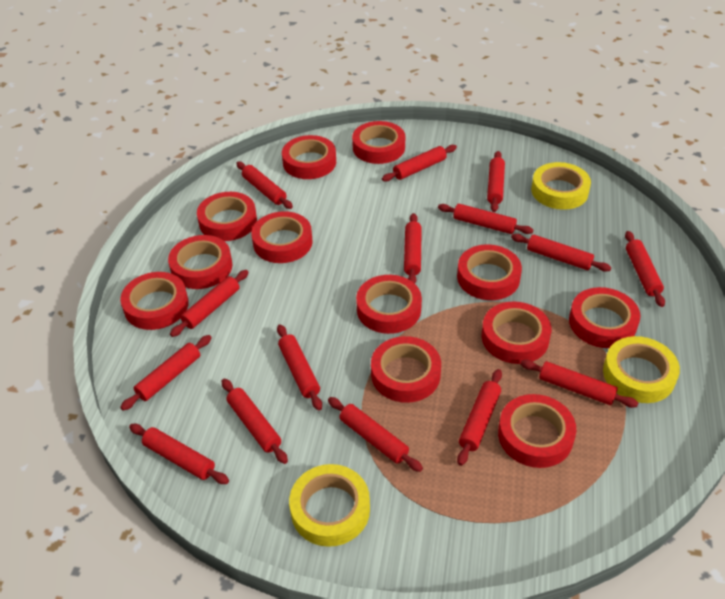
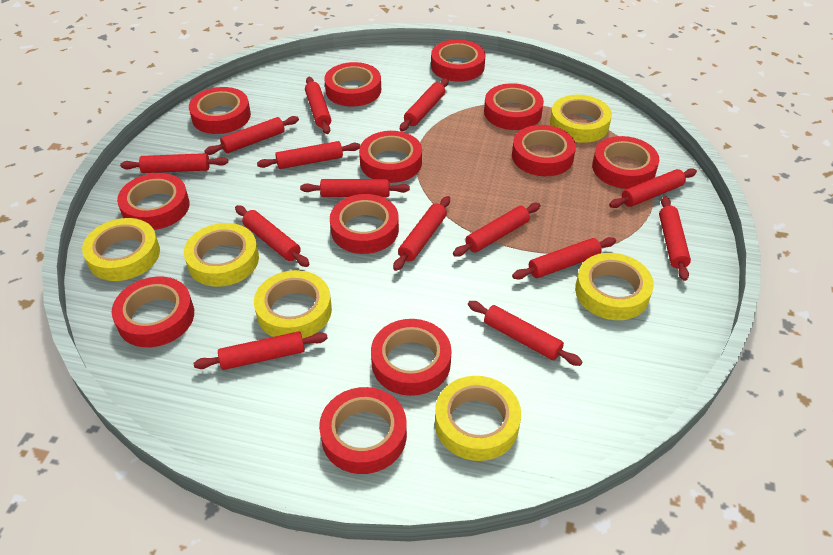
red rolling pin: 15 -> 14
yellow tape: 3 -> 6

